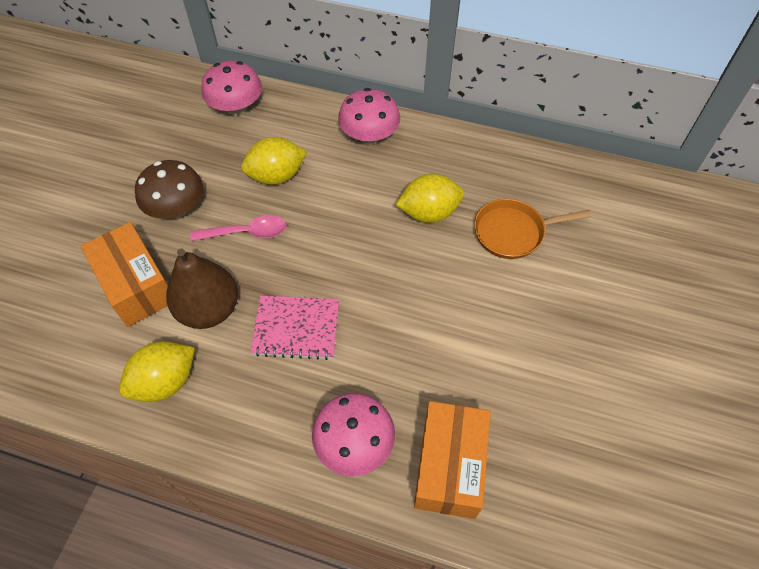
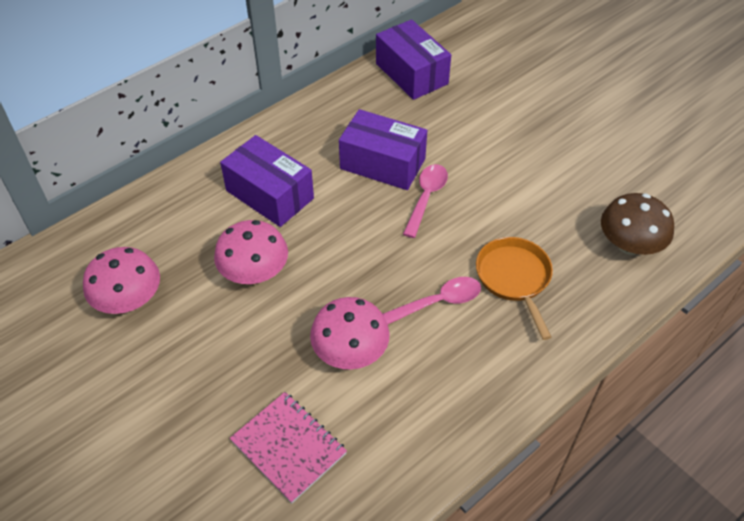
brown pear: 1 -> 0
orange box: 2 -> 0
pink spoon: 1 -> 2
purple box: 0 -> 3
yellow lemon: 3 -> 0

